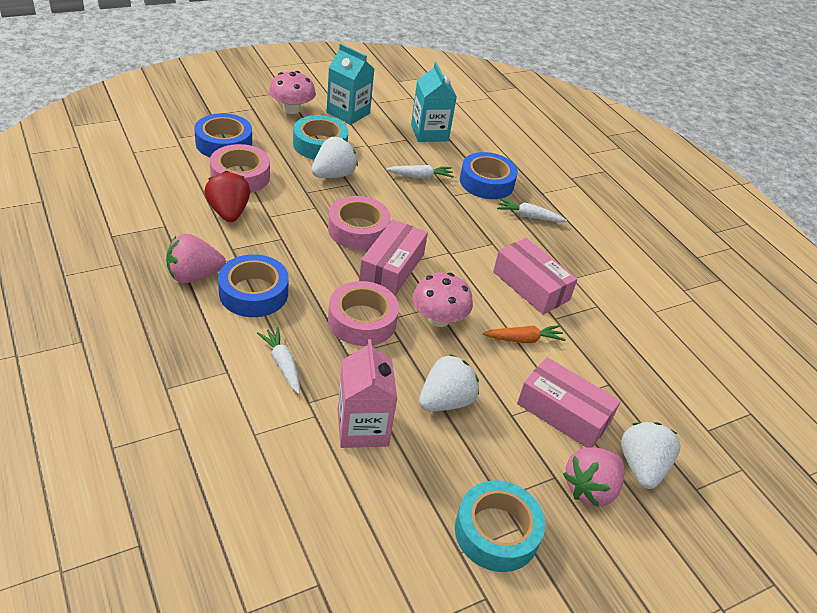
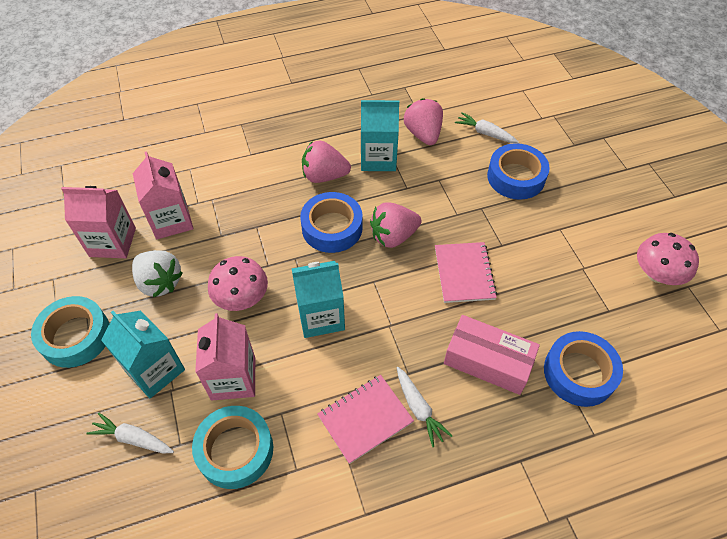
orange carrot: 1 -> 0
pink box: 3 -> 1
pink carton: 1 -> 3
pink notebook: 0 -> 2
pink strawberry: 2 -> 3
pink tape: 3 -> 0
red strawberry: 1 -> 0
turquoise carton: 2 -> 3
white strawberry: 3 -> 1

